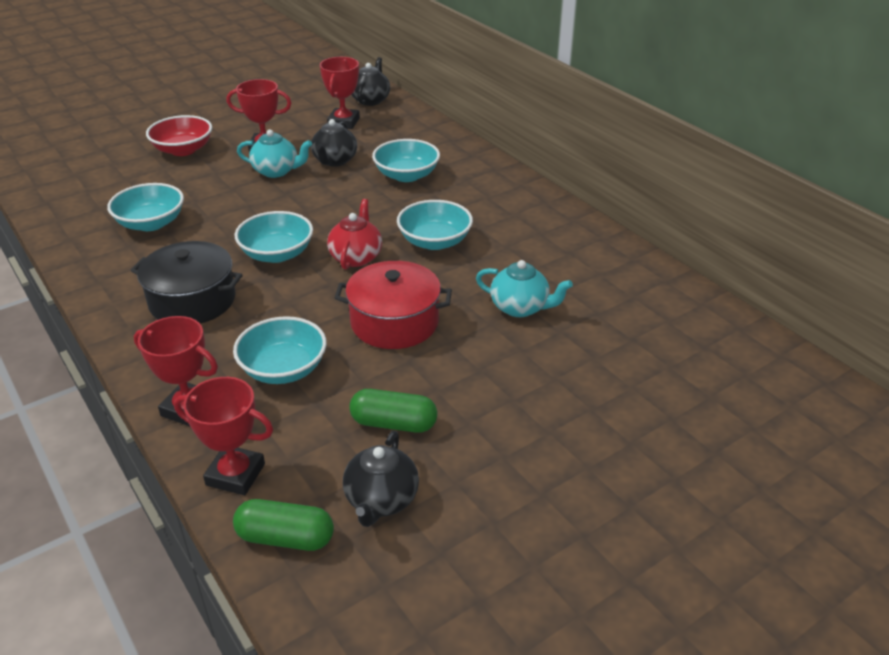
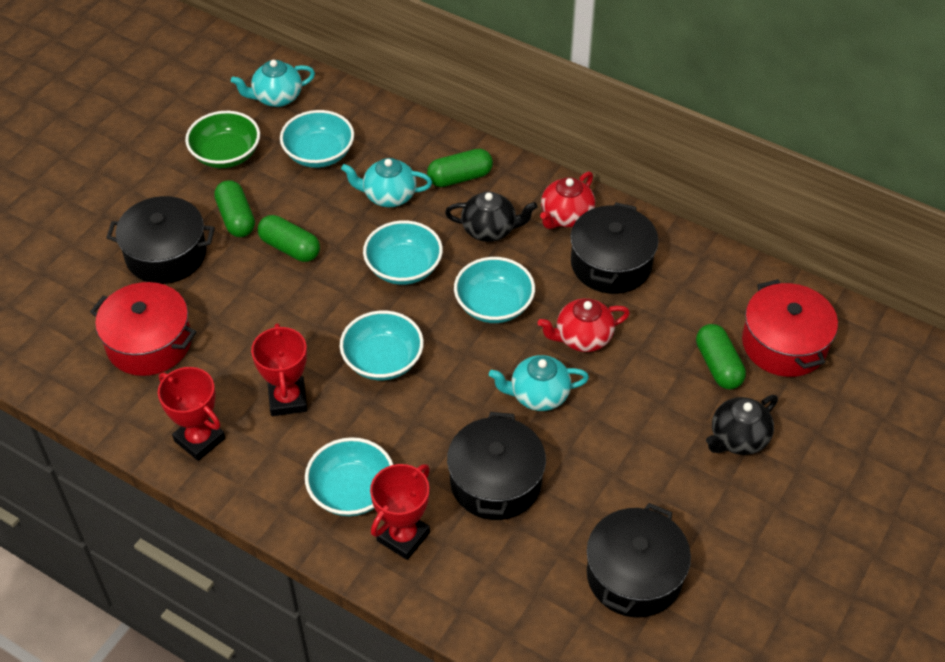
black pot: 1 -> 4
black teapot: 3 -> 2
green bowl: 0 -> 1
green capsule: 2 -> 4
red bowl: 1 -> 0
red pot: 1 -> 2
red teapot: 1 -> 2
red trophy: 4 -> 3
turquoise teapot: 2 -> 3

